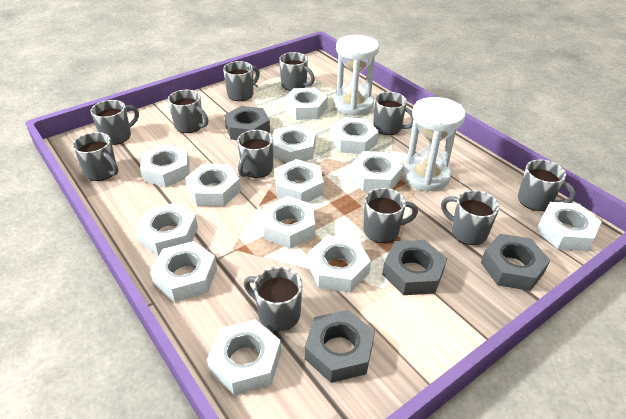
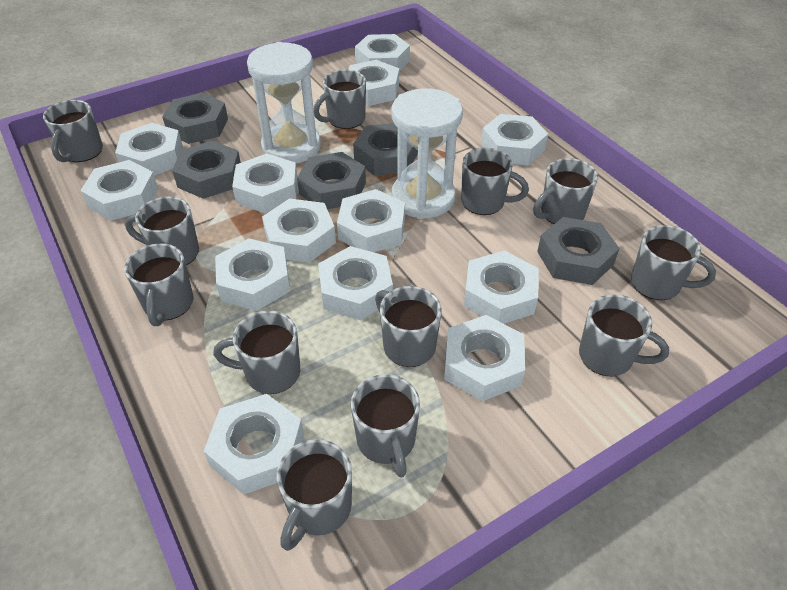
grey mug: 11 -> 12
grey nut: 4 -> 5

